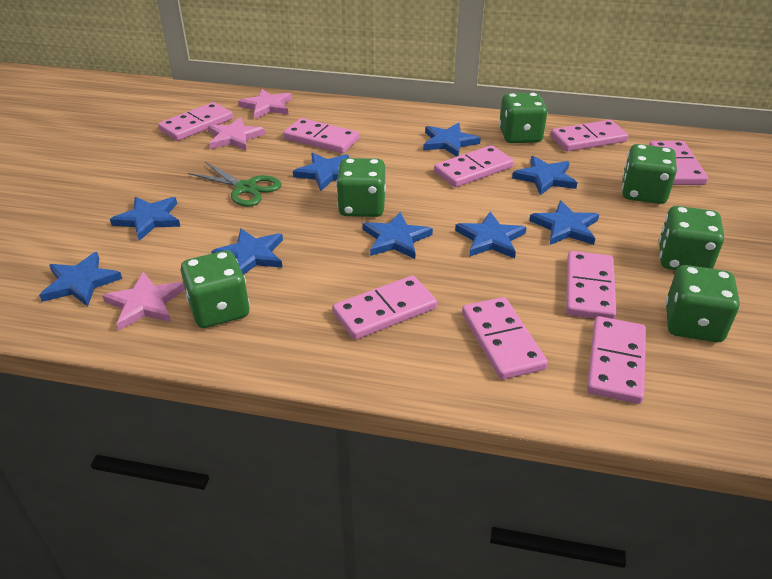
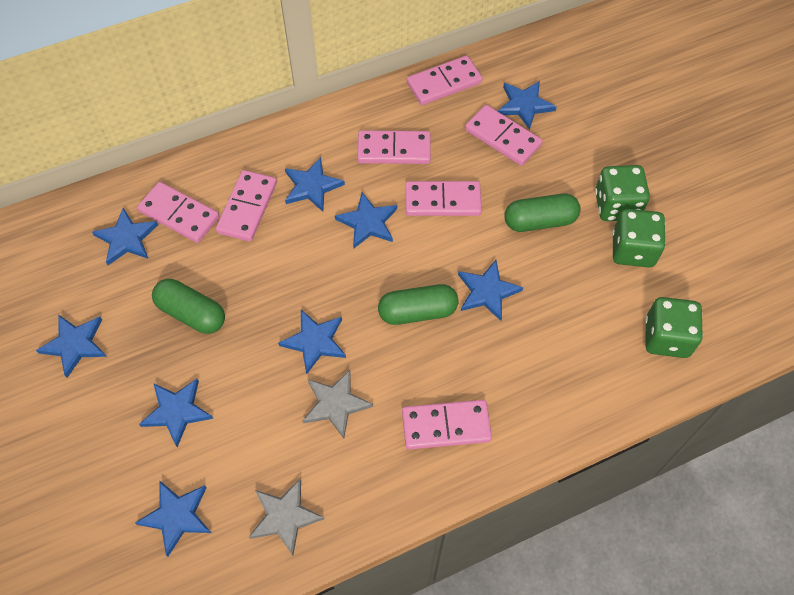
green capsule: 0 -> 3
green dice: 6 -> 3
green scissors: 1 -> 0
grey star: 0 -> 2
pink domino: 9 -> 7
pink star: 3 -> 0

